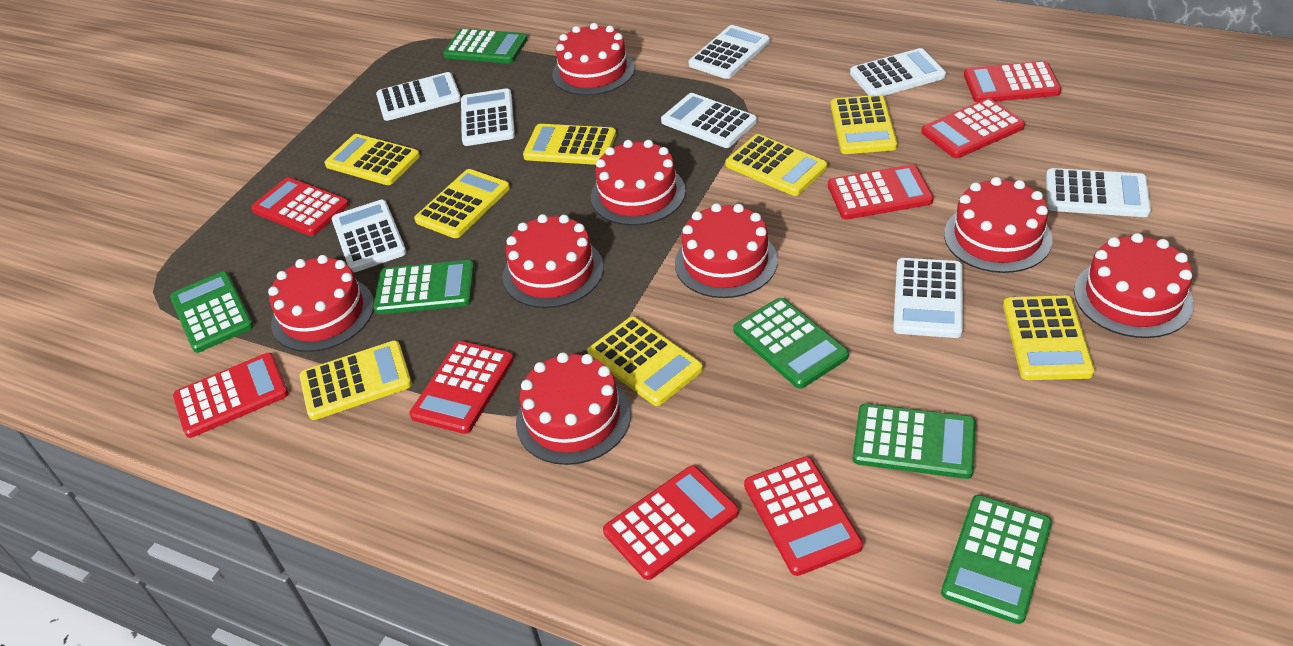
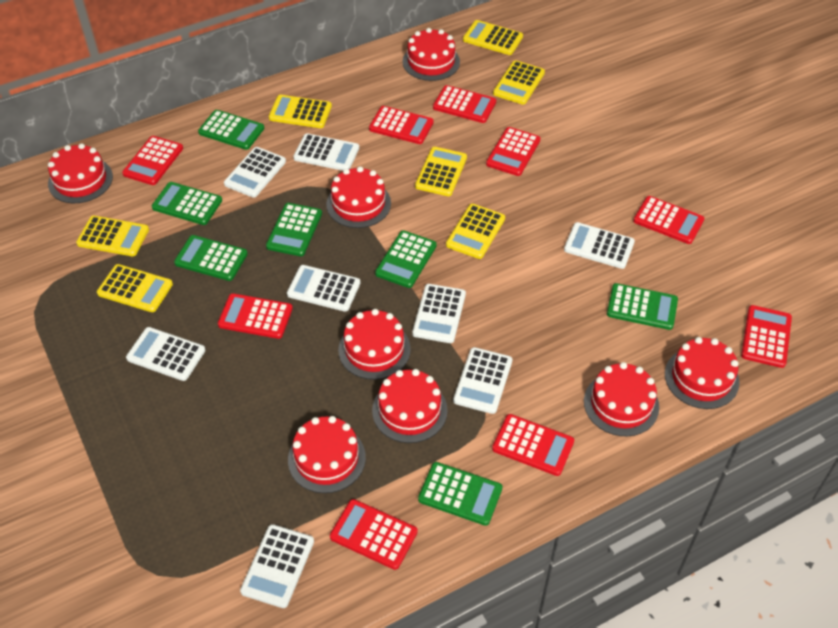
green calculator: 6 -> 7
red calculator: 8 -> 9
yellow calculator: 8 -> 7

